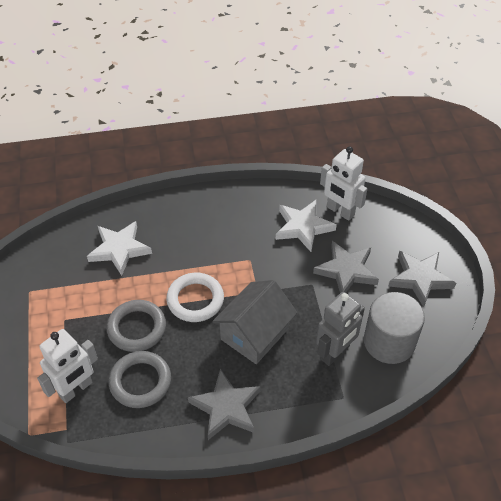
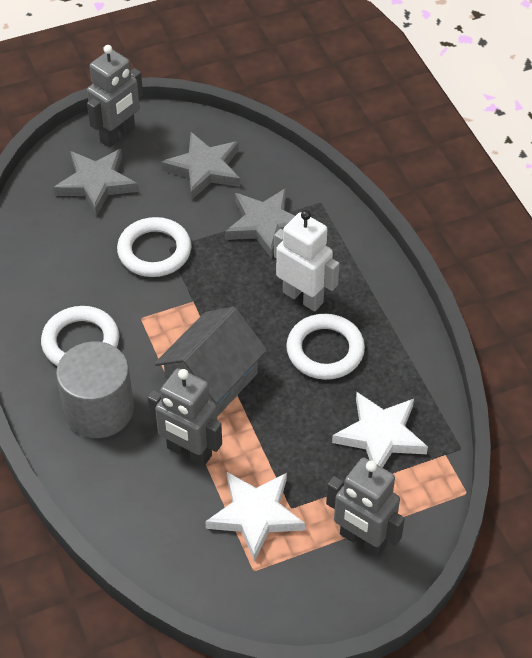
grey ring: 2 -> 0
grey robot: 1 -> 3
white ring: 1 -> 3
white robot: 2 -> 1

